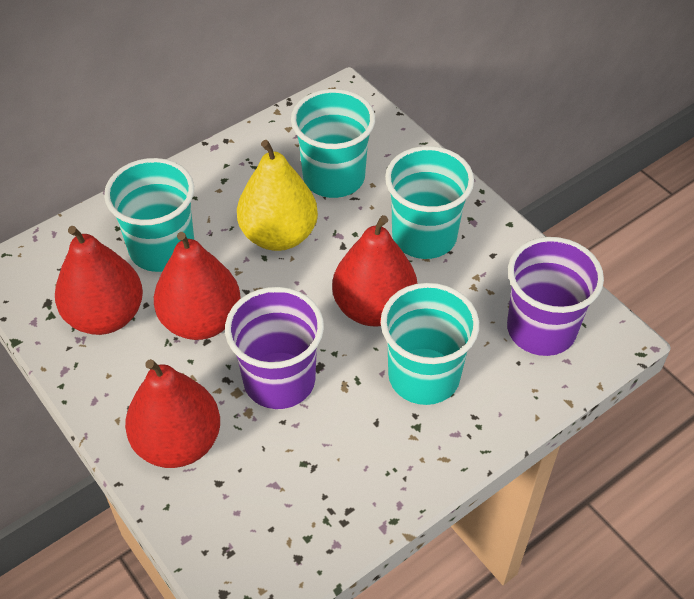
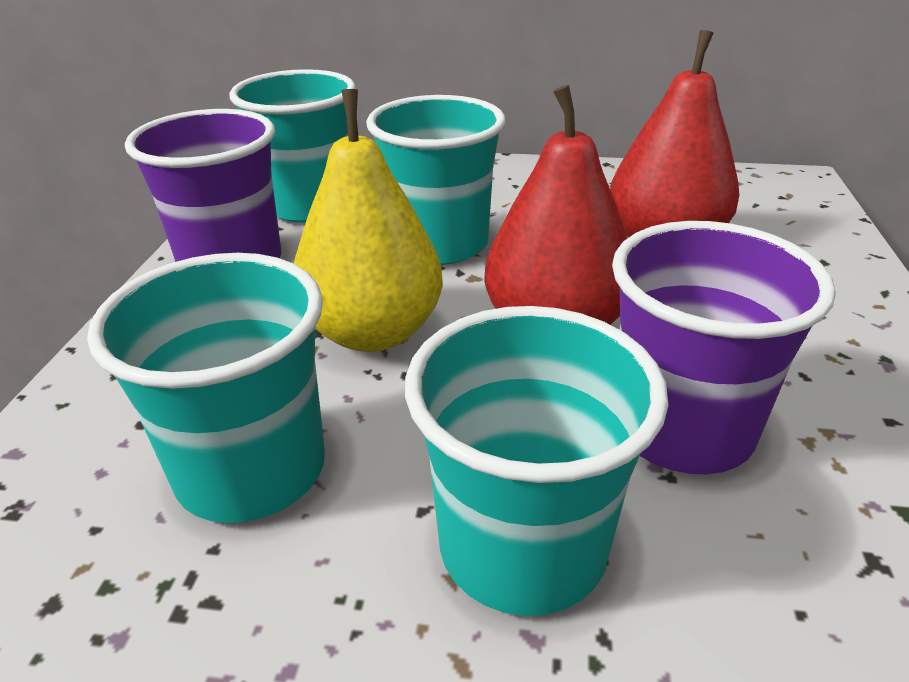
red pear: 4 -> 2

